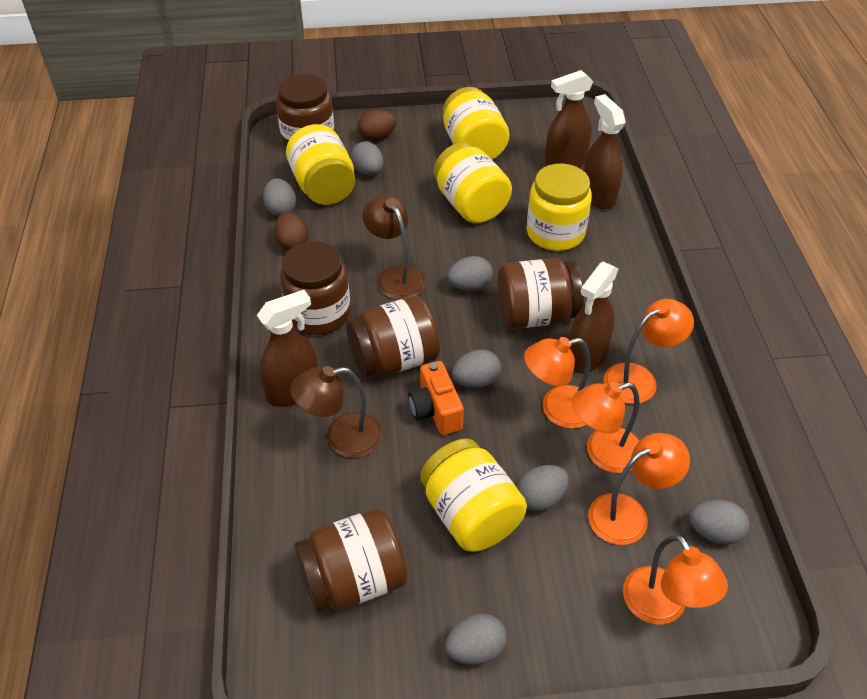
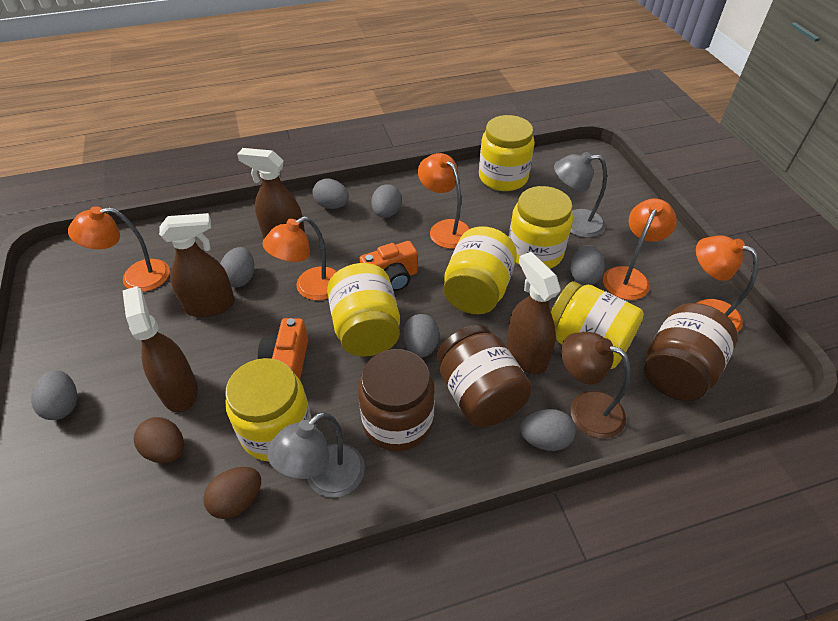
brown jar: 5 -> 3
brown lamp: 2 -> 1
grey lamp: 0 -> 2
orange camera: 1 -> 2
yellow jar: 5 -> 6

